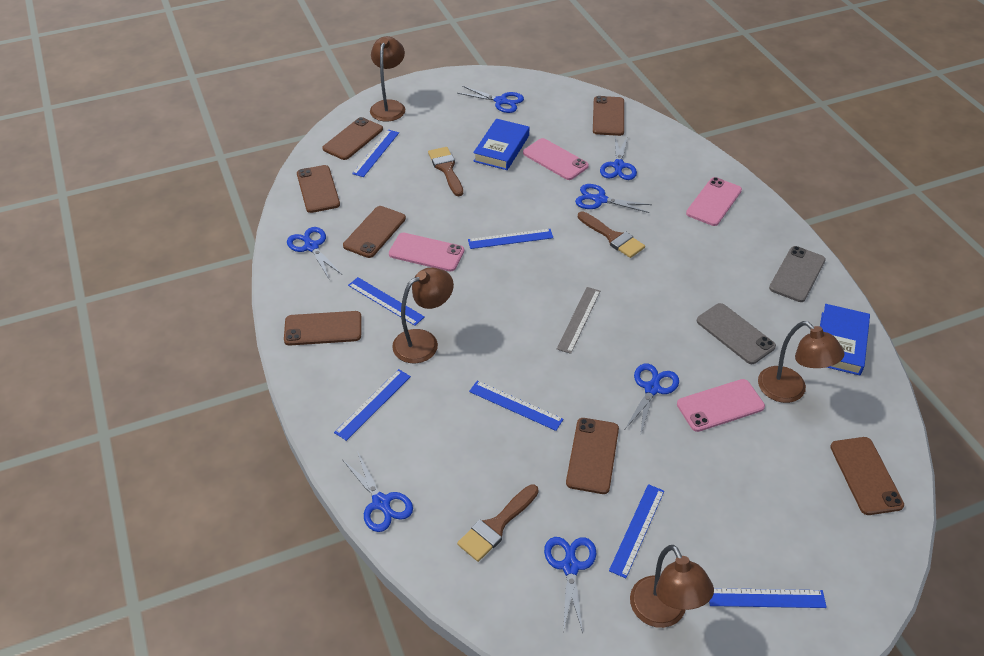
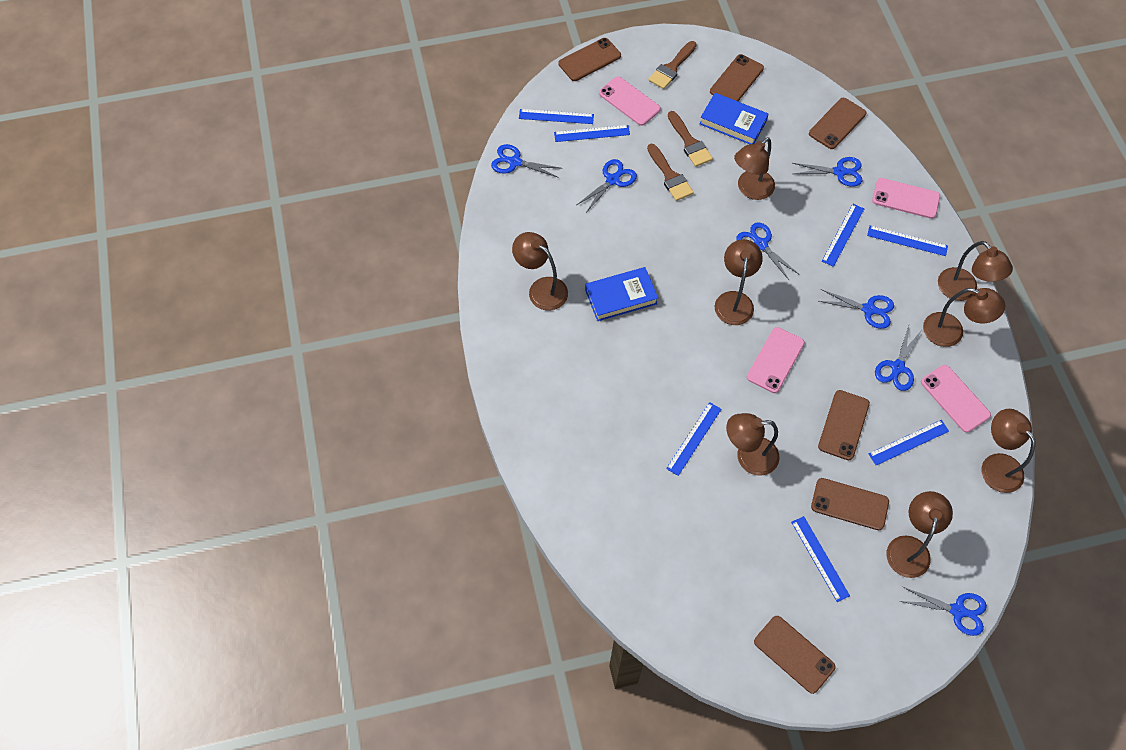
brown lamp: 4 -> 8
brown phone: 7 -> 6
grey phone: 2 -> 0
grey ruler: 1 -> 0

